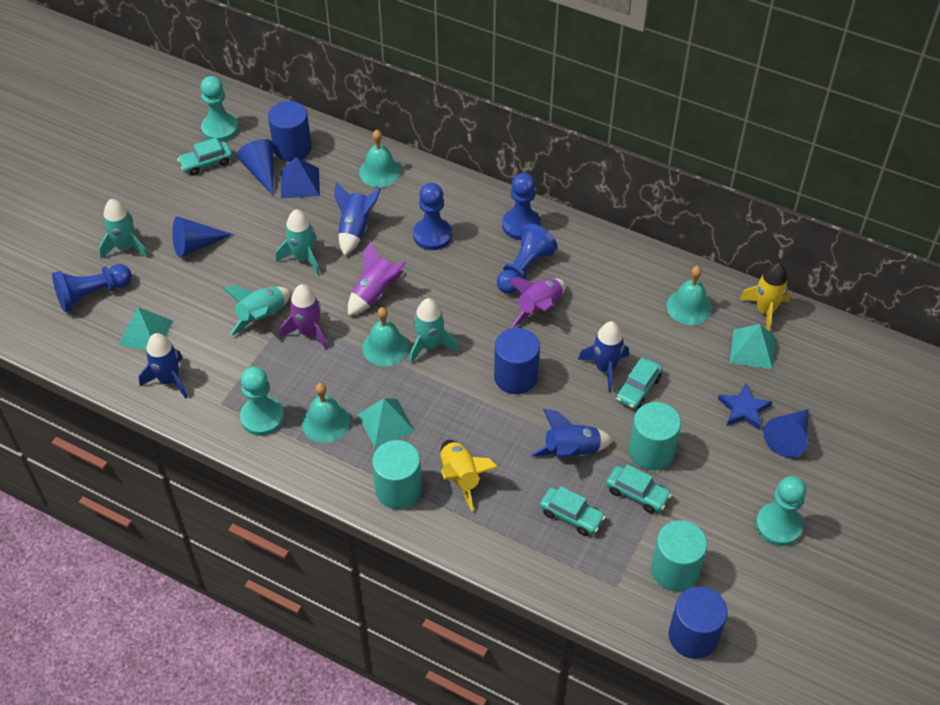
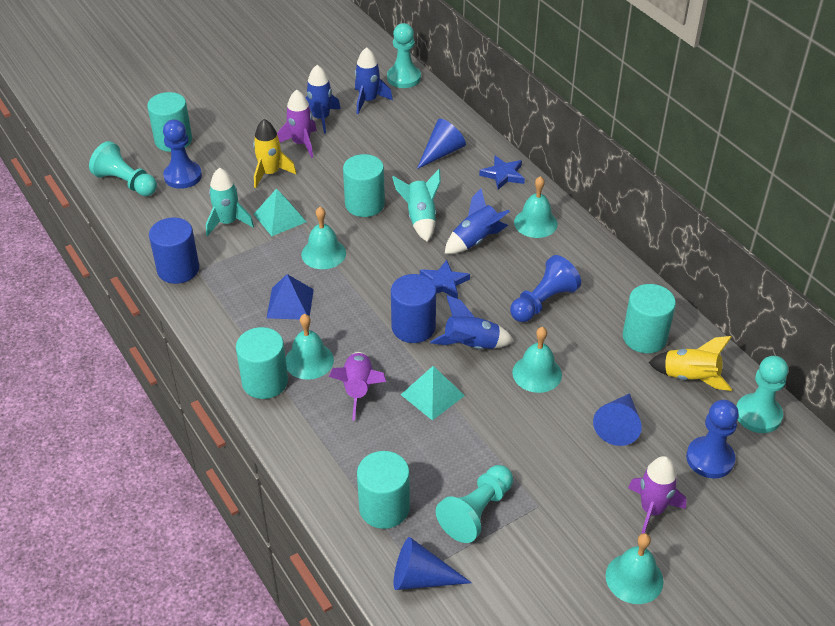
blue cylinder: 3 -> 2
blue pawn: 4 -> 3
blue star: 1 -> 2
turquoise bell: 4 -> 5
turquoise car: 4 -> 0
turquoise cylinder: 3 -> 5
turquoise pawn: 3 -> 4
turquoise pyramid: 3 -> 2
turquoise rocket: 4 -> 2

